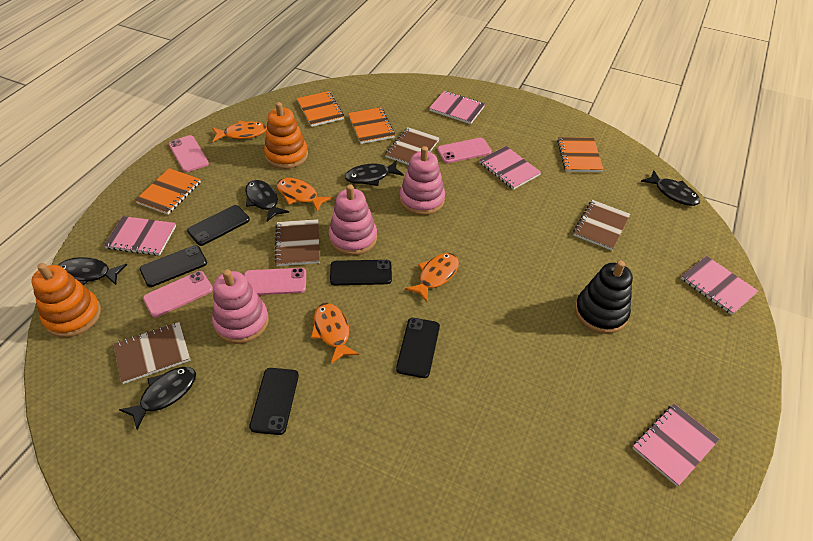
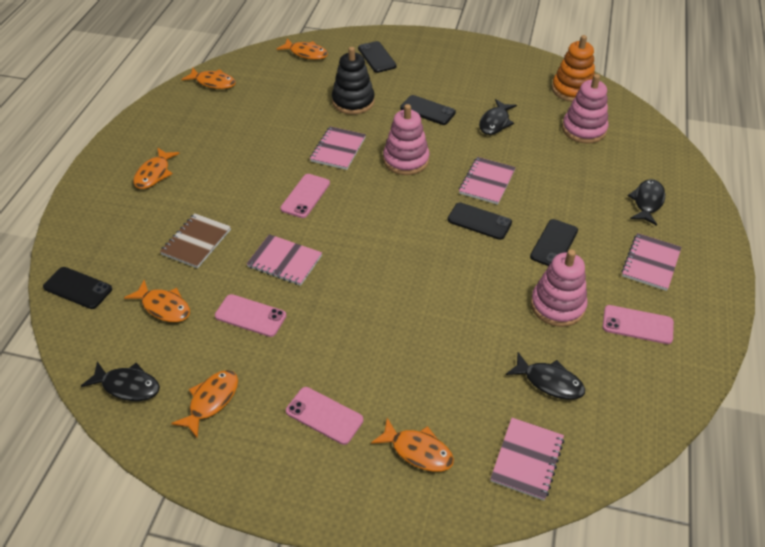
black fish: 5 -> 4
brown notebook: 4 -> 1
orange fish: 4 -> 6
orange notebook: 4 -> 0
orange stacking toy: 2 -> 1

